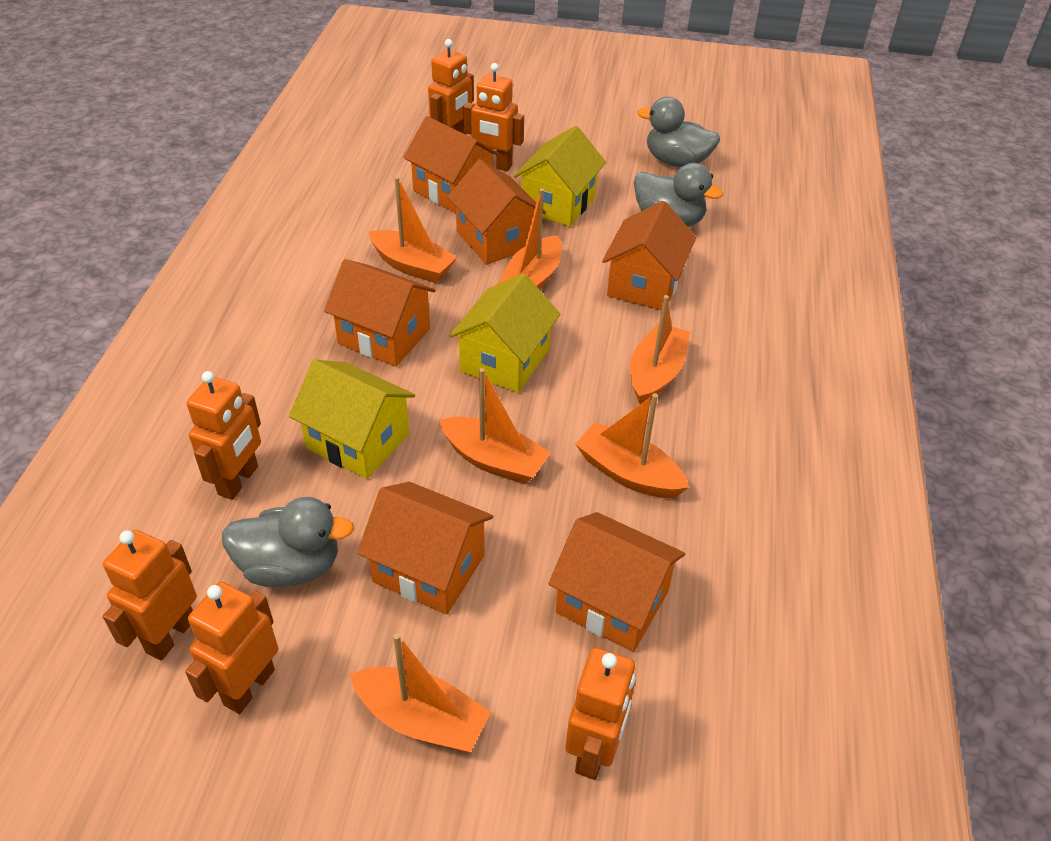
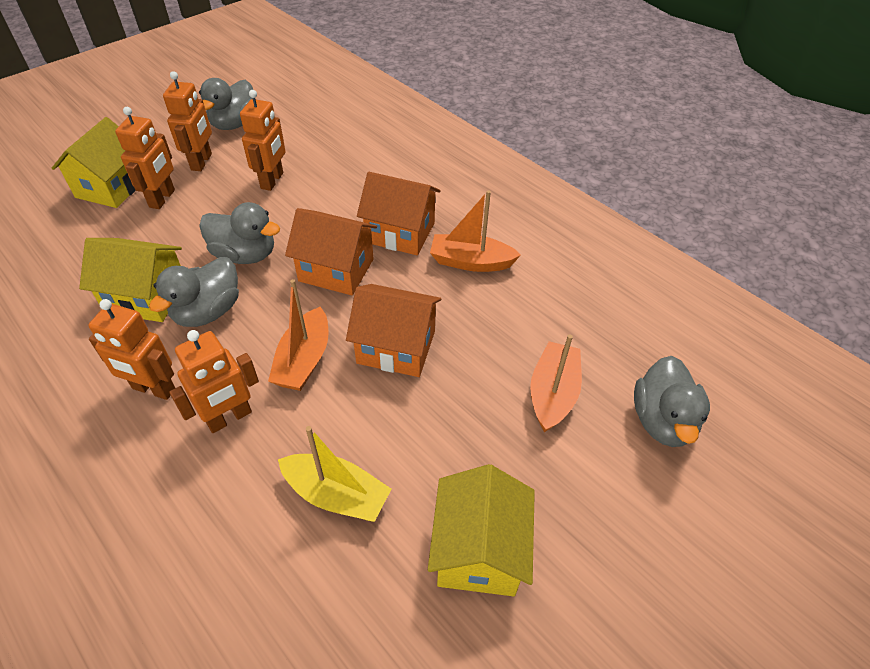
grey duck: 3 -> 4
orange boat: 6 -> 3
orange house: 6 -> 3
orange robot: 6 -> 5
yellow boat: 0 -> 1

